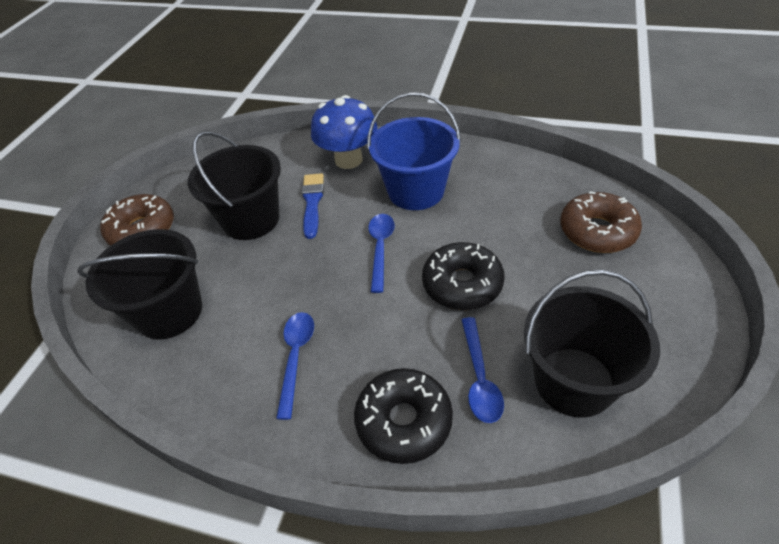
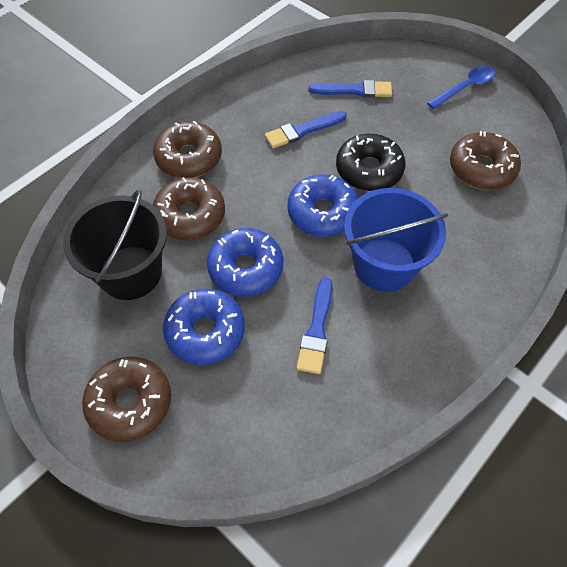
black bucket: 3 -> 1
black donut: 2 -> 1
blue brush: 1 -> 3
blue donut: 0 -> 3
blue mushroom: 1 -> 0
blue spoon: 3 -> 1
brown donut: 2 -> 4

